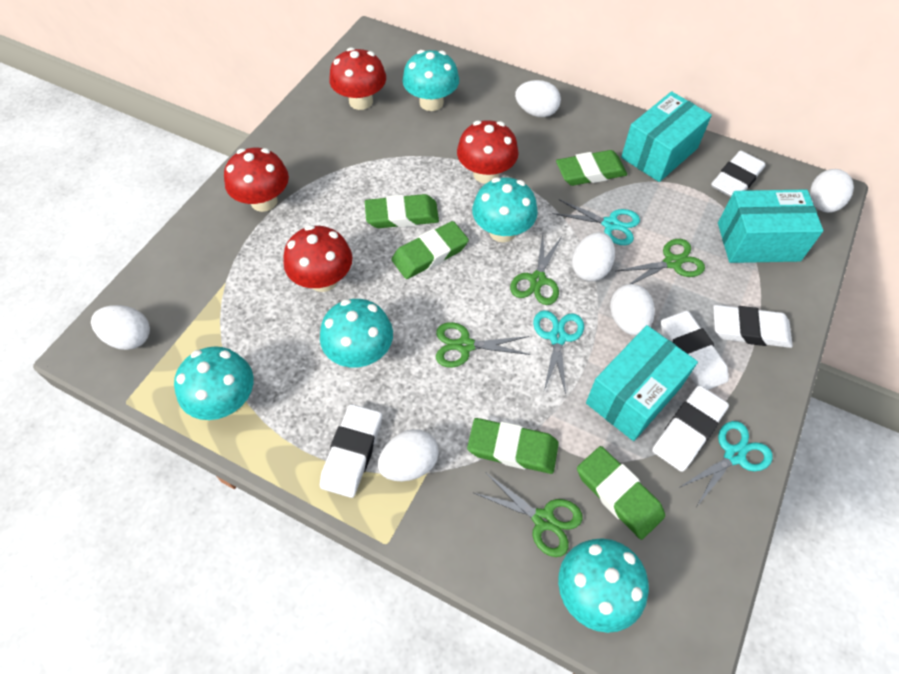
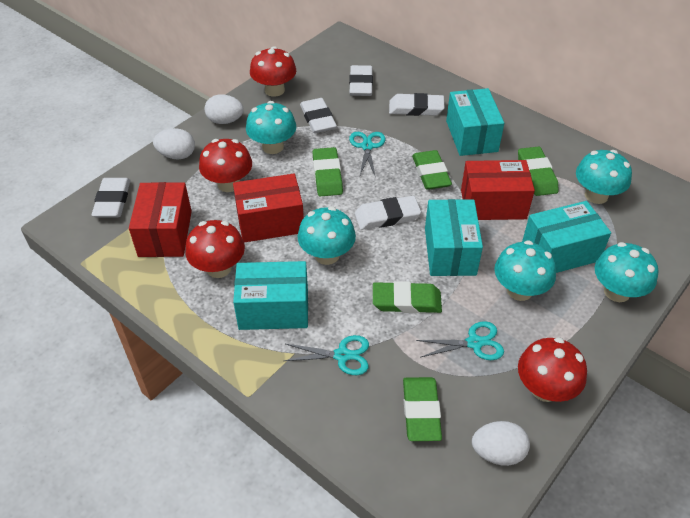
green scissors: 4 -> 0
red box: 0 -> 3
turquoise box: 3 -> 4
white egg: 6 -> 3

